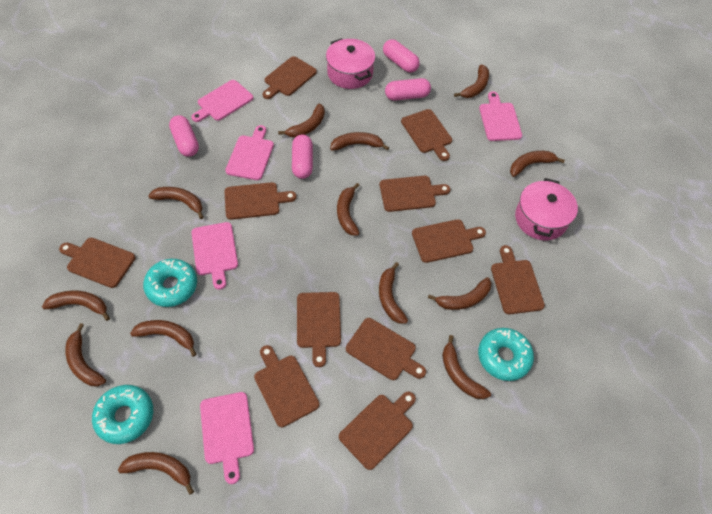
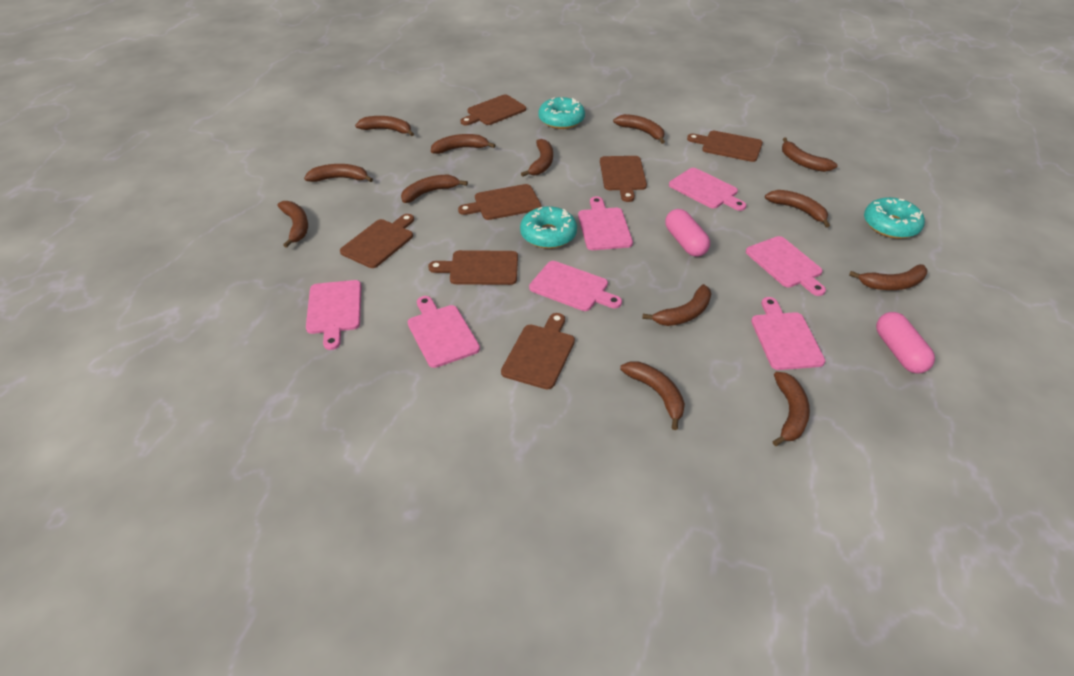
brown cutting board: 11 -> 7
pink capsule: 4 -> 2
pink cutting board: 5 -> 7
pink pot: 2 -> 0

